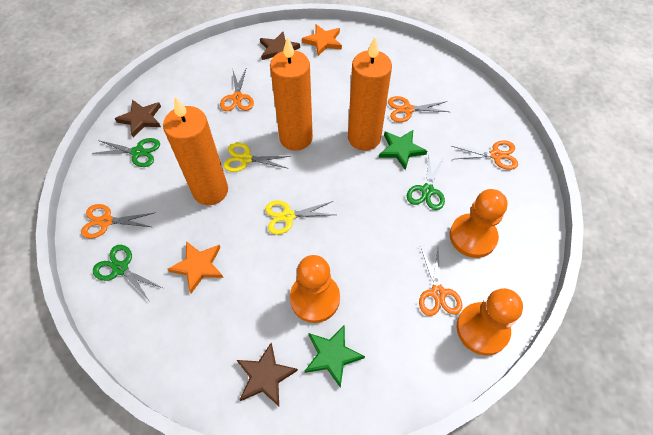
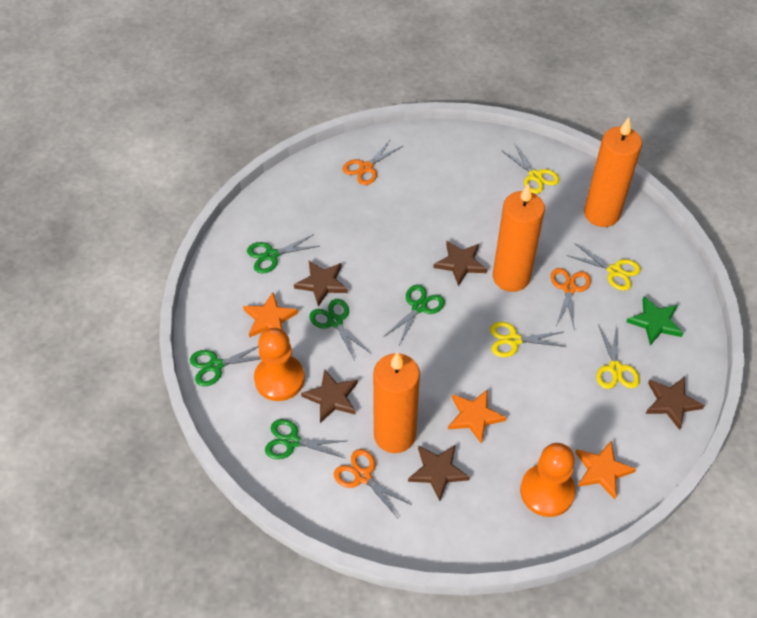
brown star: 3 -> 5
green scissors: 3 -> 5
green star: 2 -> 1
orange pawn: 3 -> 2
orange scissors: 5 -> 3
orange star: 2 -> 3
yellow scissors: 2 -> 4

